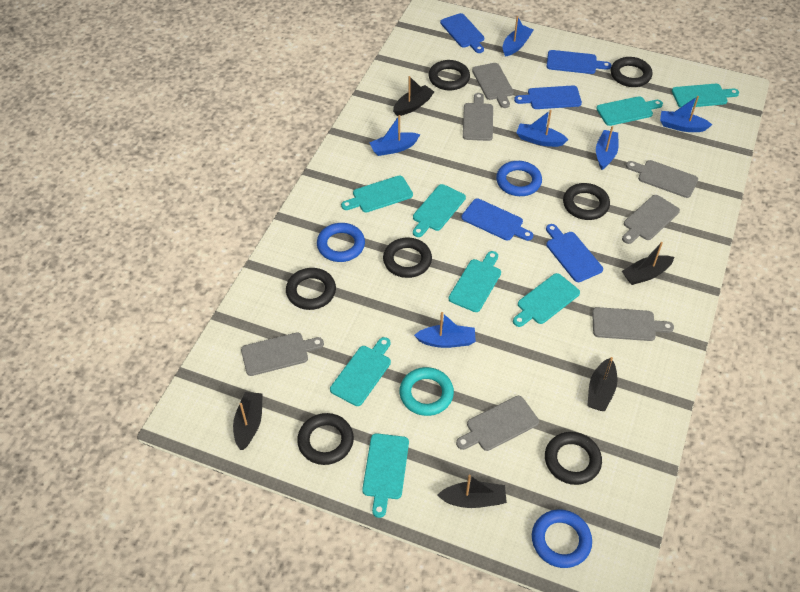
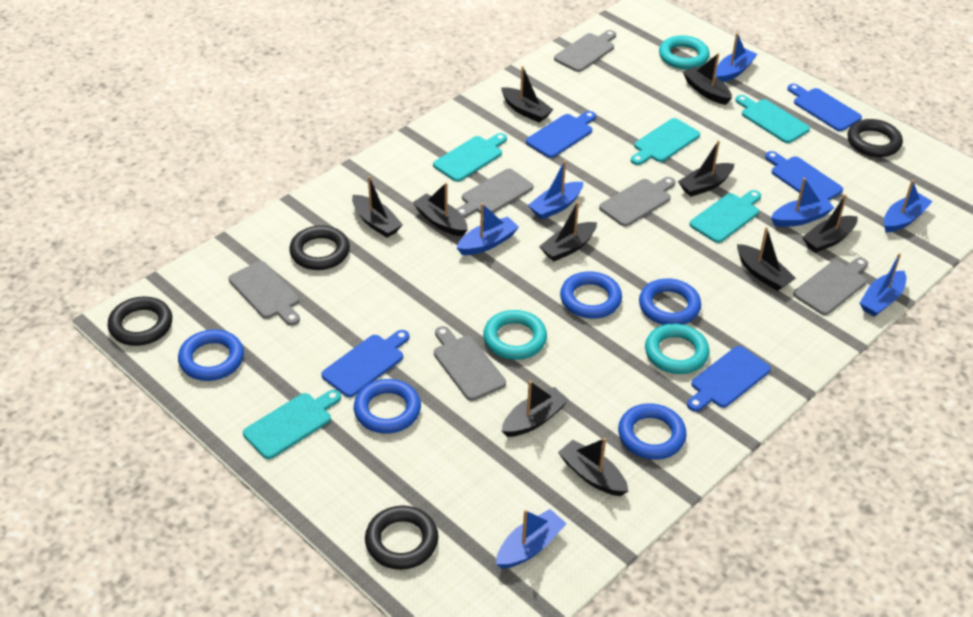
black boat: 5 -> 10
black ring: 7 -> 4
blue boat: 6 -> 7
blue ring: 3 -> 5
grey cutting board: 7 -> 6
turquoise cutting board: 8 -> 5
turquoise ring: 1 -> 3

